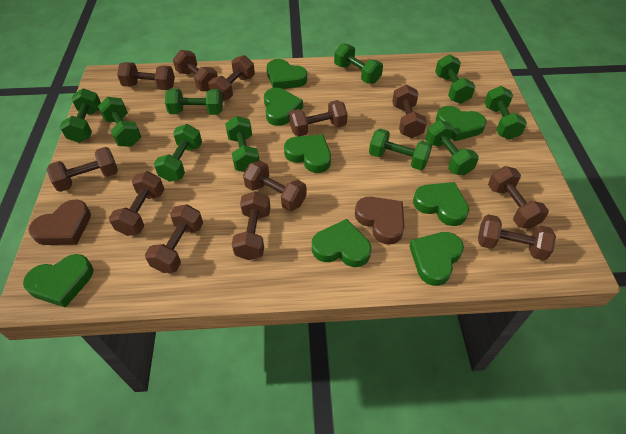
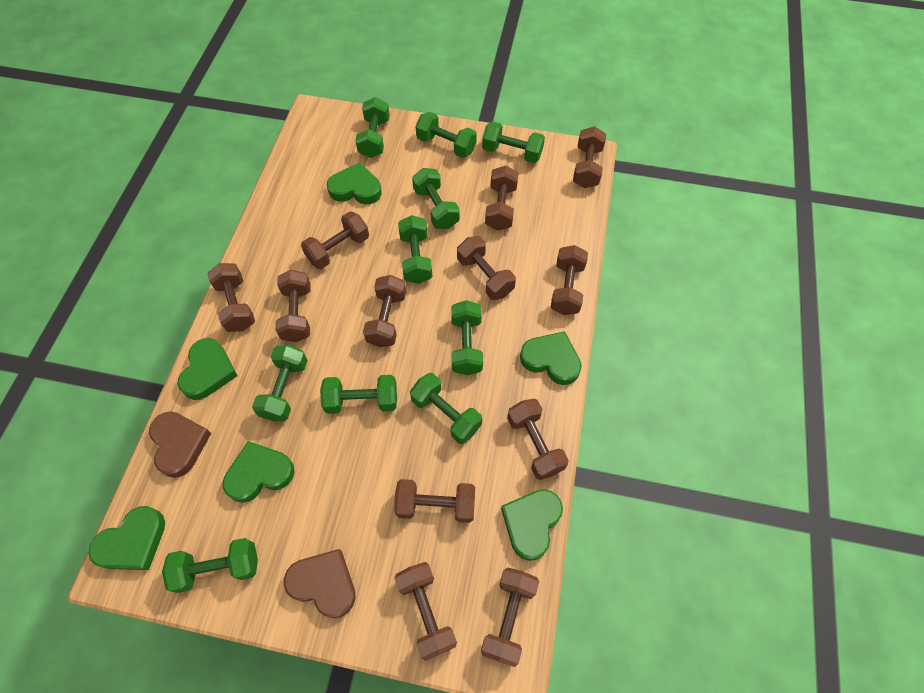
green heart: 8 -> 6

